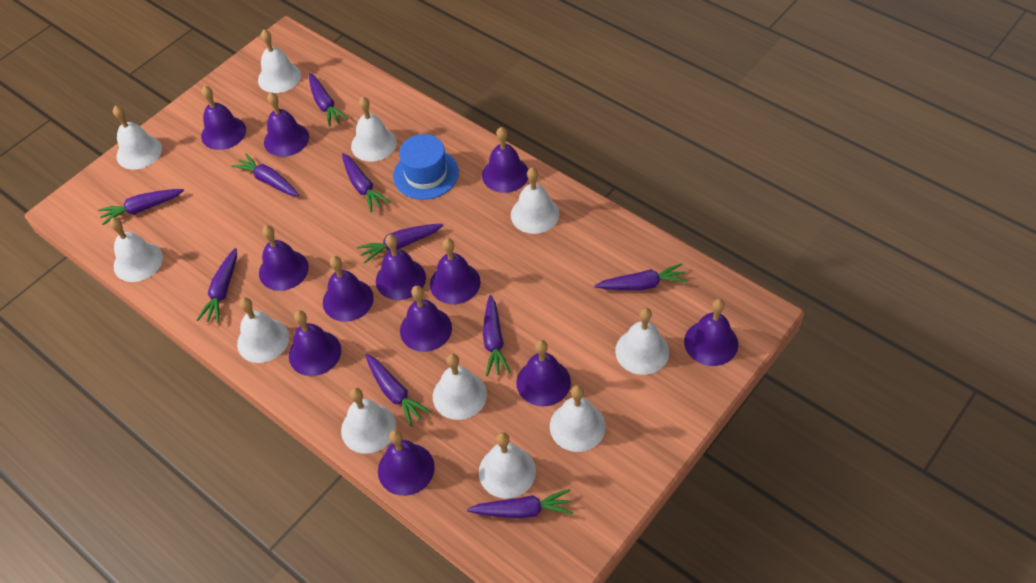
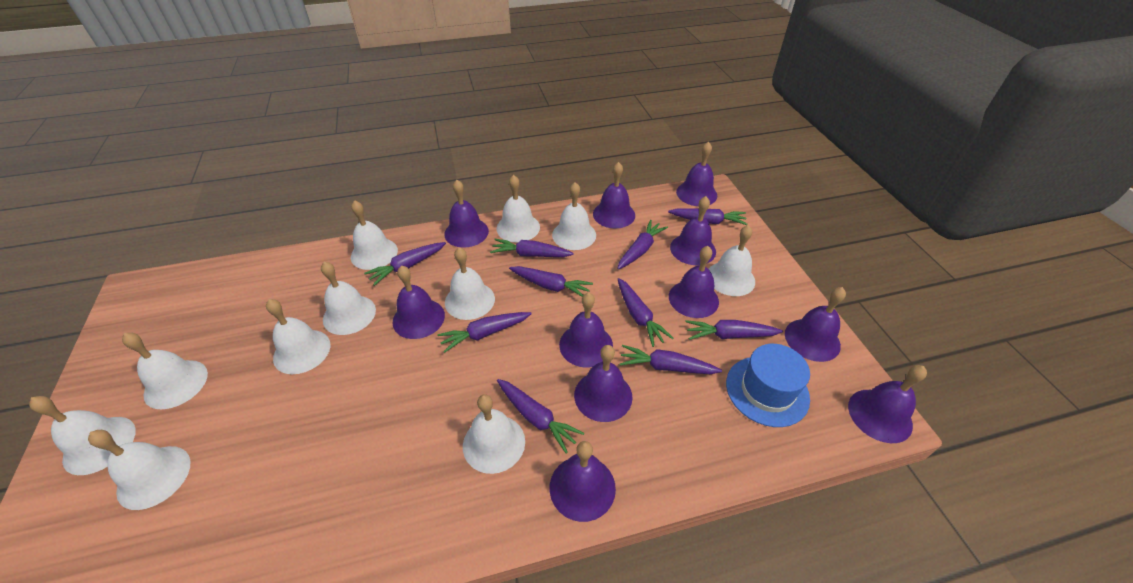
purple bell: 12 -> 11

